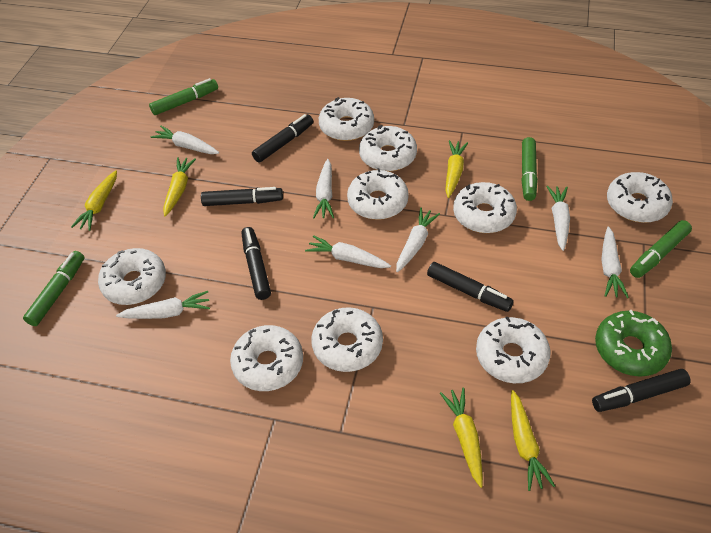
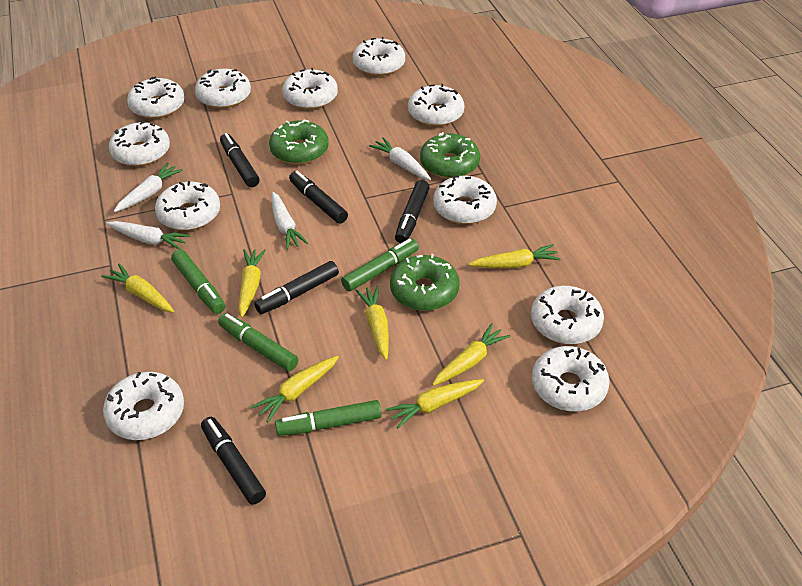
green donut: 1 -> 3
white carrot: 7 -> 4
white donut: 9 -> 11
yellow carrot: 5 -> 7

